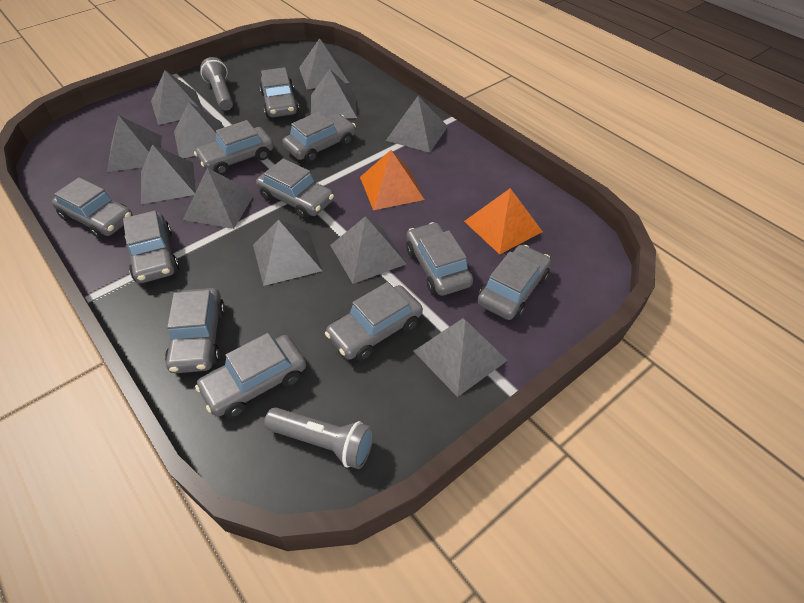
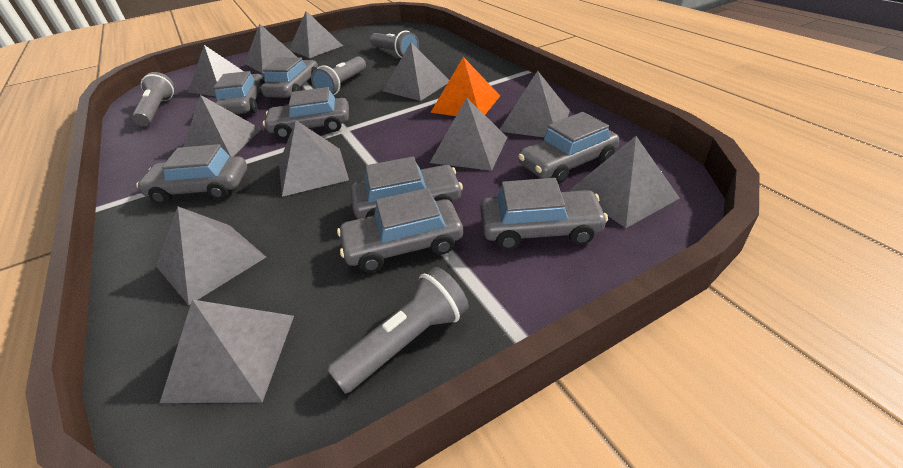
grey car: 11 -> 8
grey flashlight: 2 -> 4
orange pyramid: 2 -> 1

